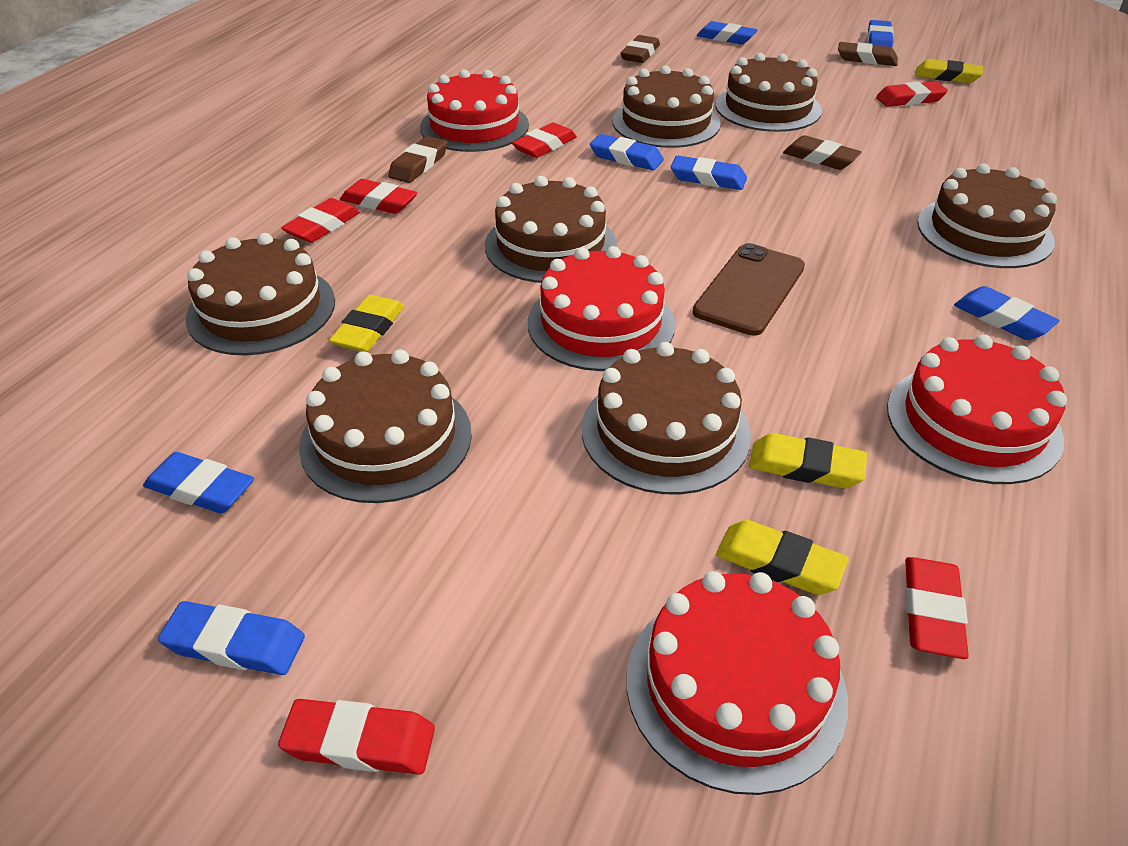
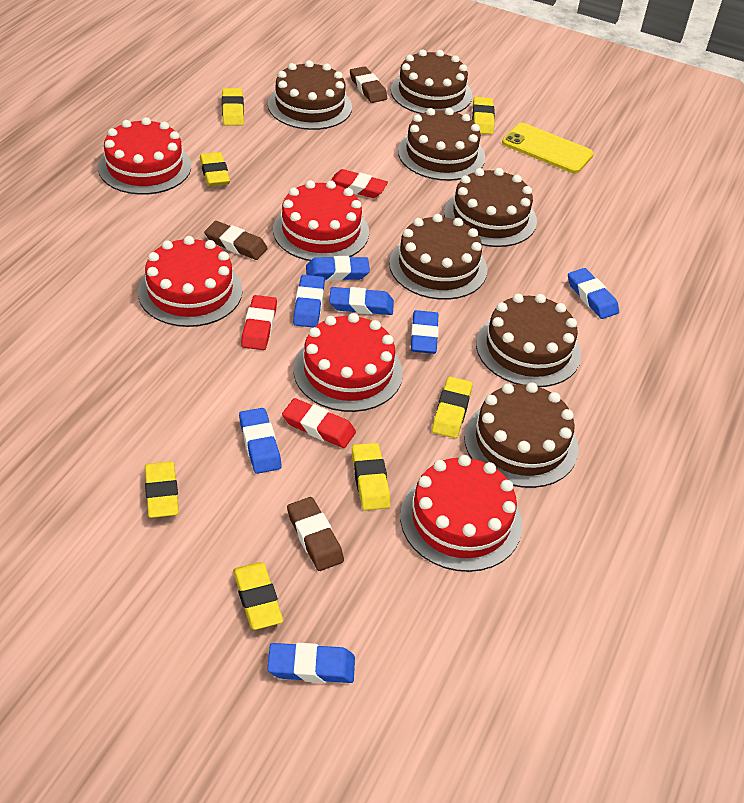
brown eraser: 4 -> 3
brown phone: 1 -> 0
red cake: 4 -> 5
red eraser: 6 -> 3
yellow eraser: 4 -> 7
yellow phone: 0 -> 1

